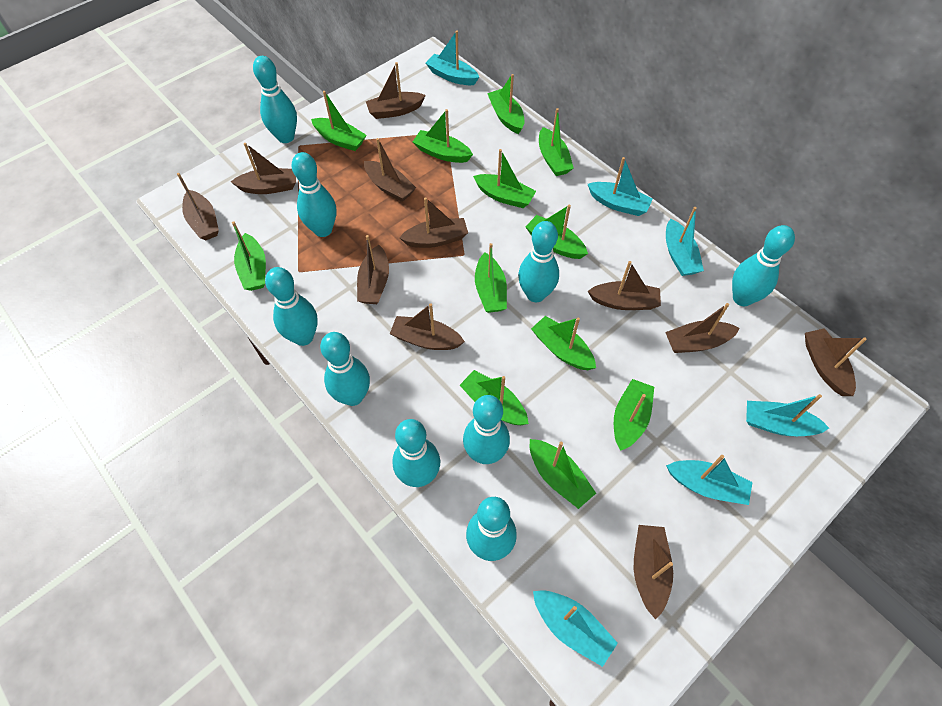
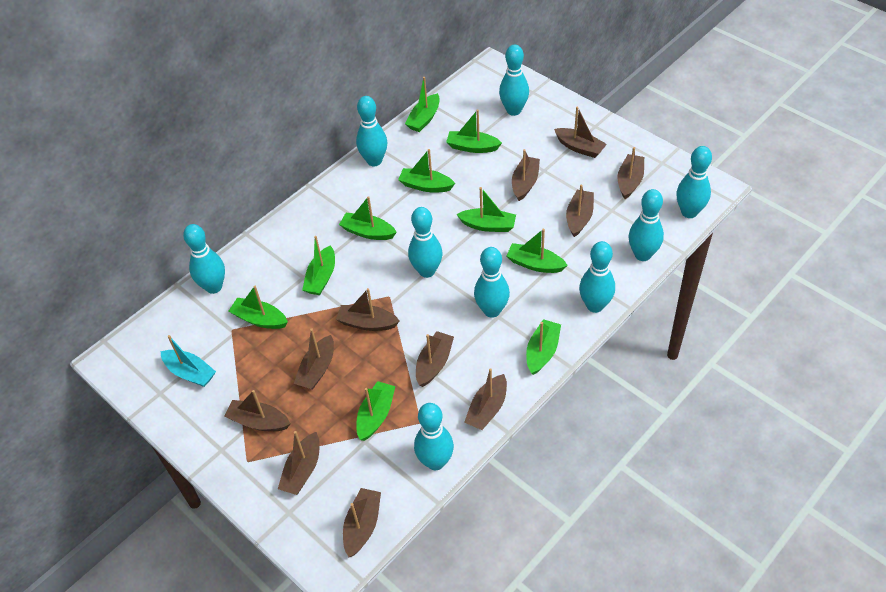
green boat: 12 -> 10
turquoise boat: 6 -> 1

